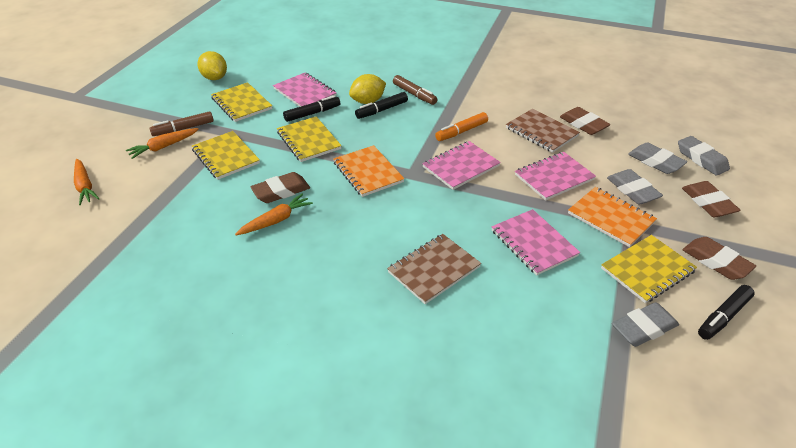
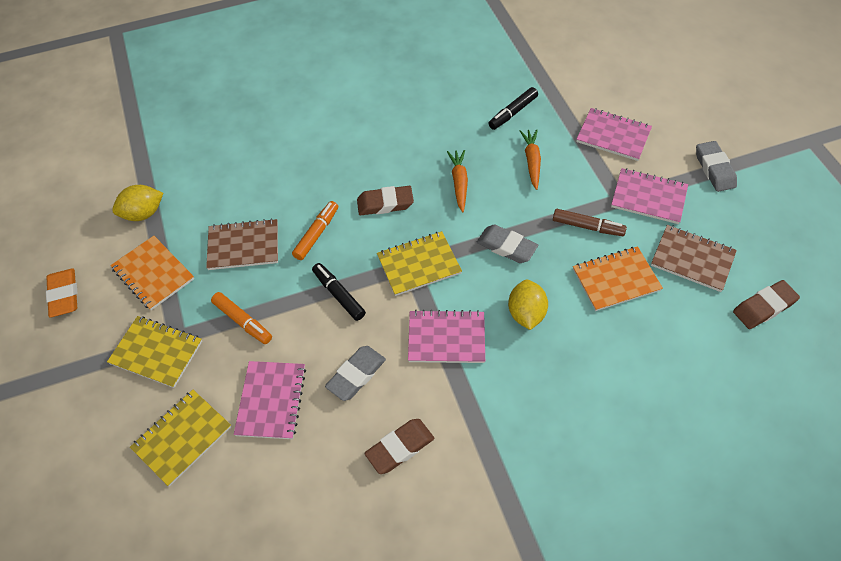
black marker: 3 -> 2
brown eraser: 4 -> 3
brown marker: 2 -> 1
grey eraser: 4 -> 3
orange carrot: 3 -> 2
orange eraser: 0 -> 1
orange marker: 1 -> 2
yellow notebook: 4 -> 3

